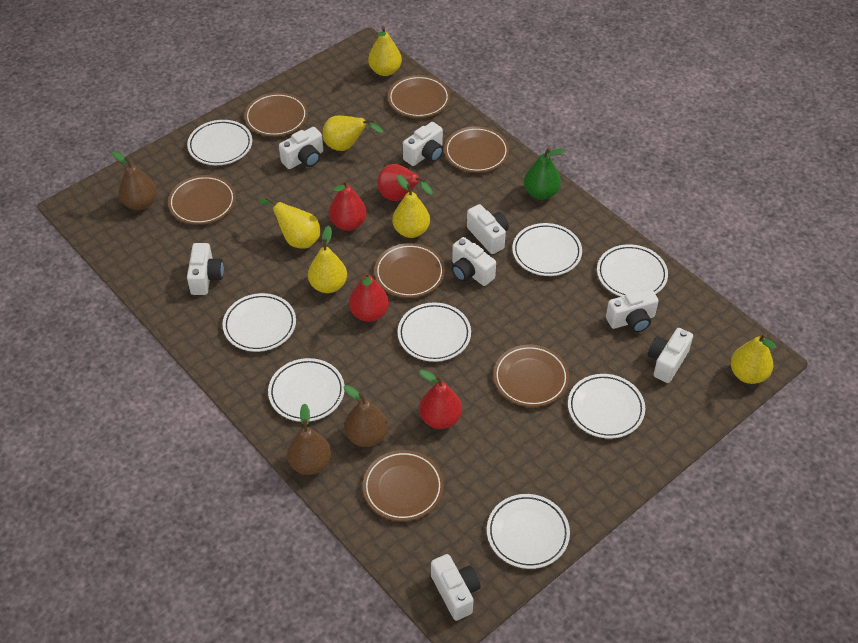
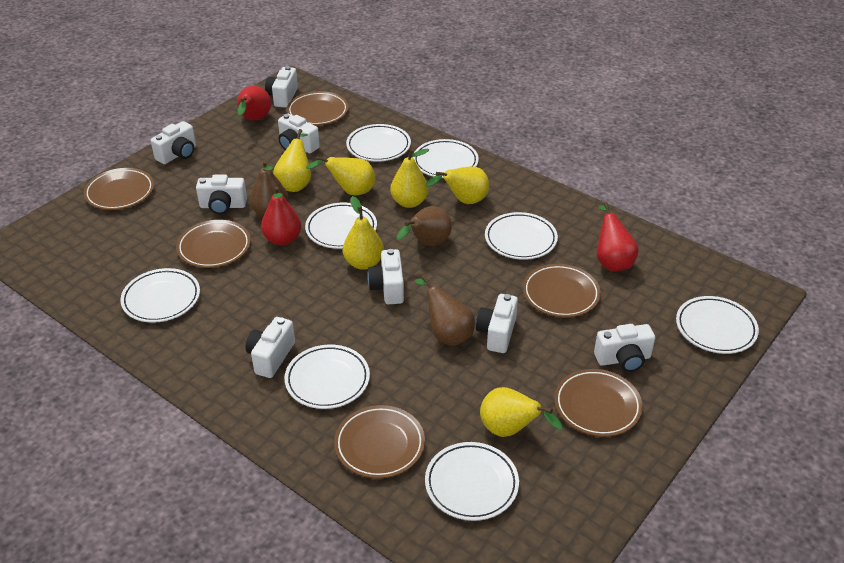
brown plate: 7 -> 6
green pear: 1 -> 0
red pear: 4 -> 3

